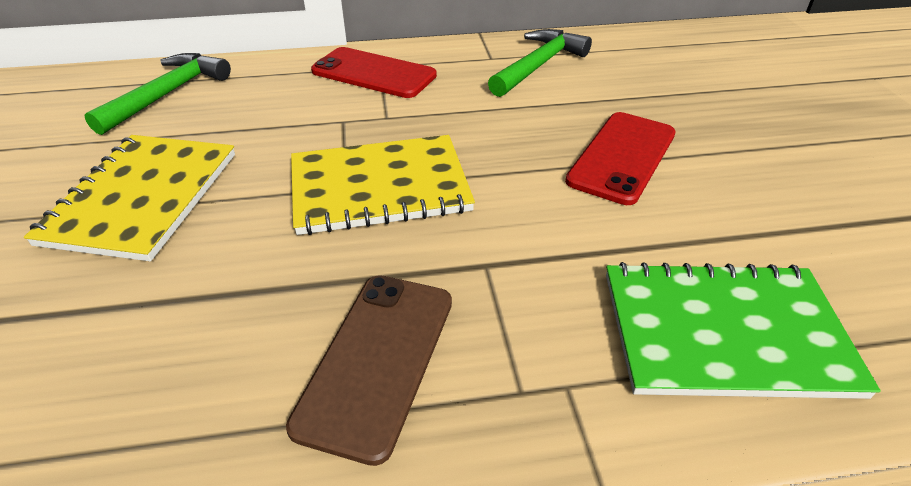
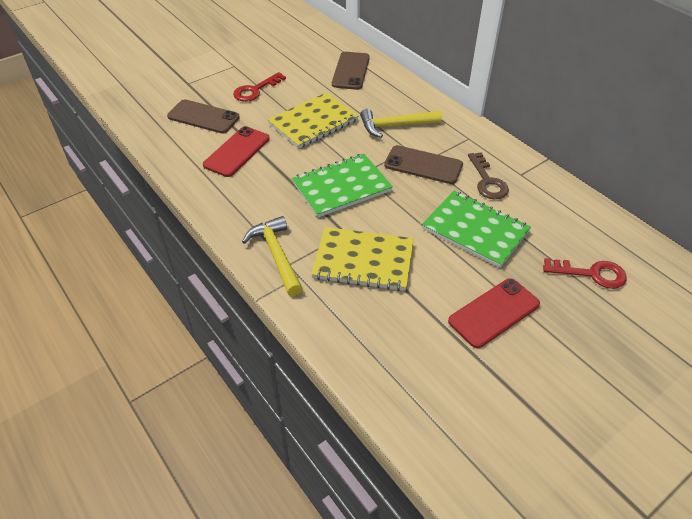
brown key: 0 -> 1
brown phone: 1 -> 3
green hammer: 2 -> 0
green notebook: 1 -> 2
red key: 0 -> 2
yellow hammer: 0 -> 2

